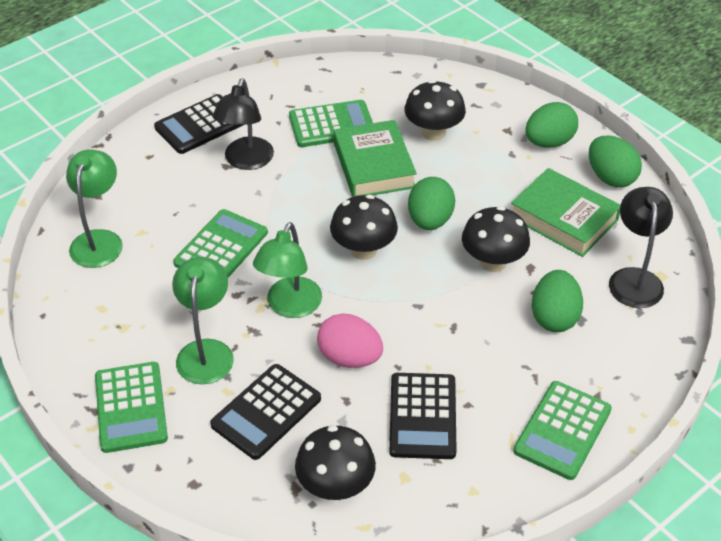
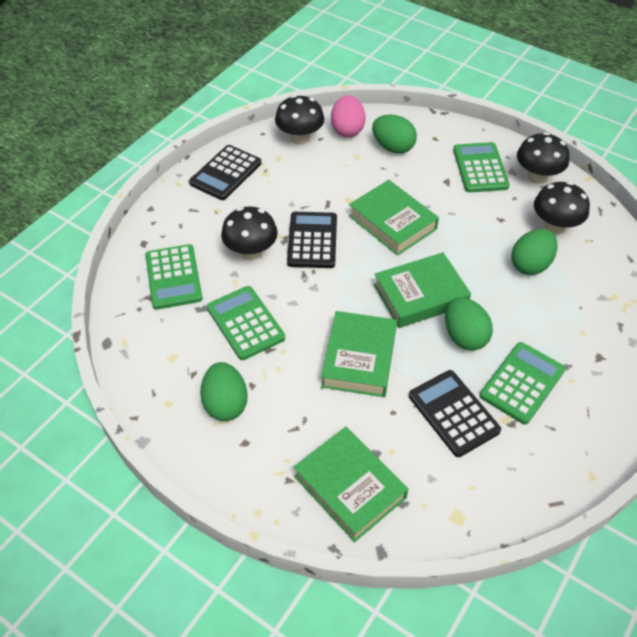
black lamp: 2 -> 0
green book: 2 -> 4
green lamp: 3 -> 0

